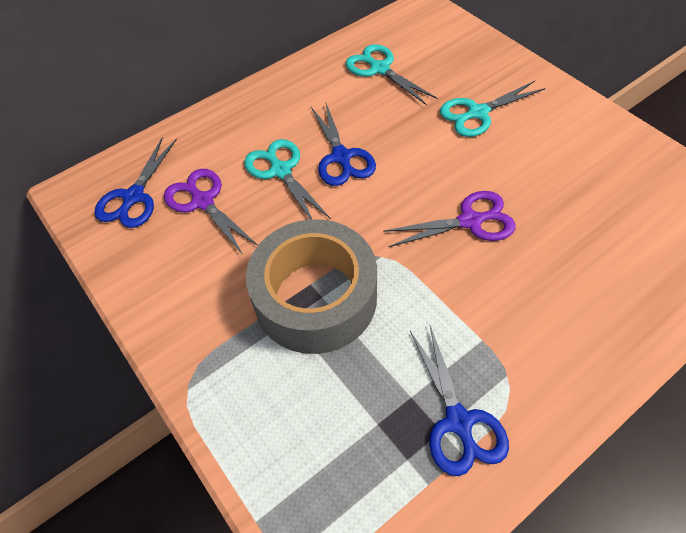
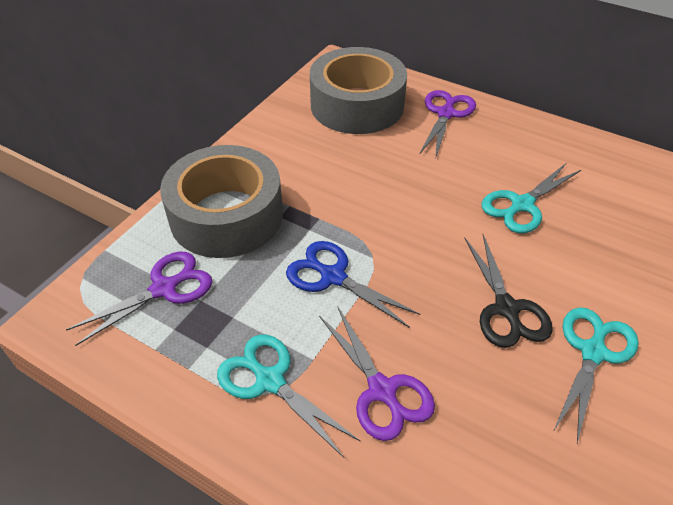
black scissors: 0 -> 1
blue scissors: 3 -> 1
grey tape: 1 -> 2
purple scissors: 2 -> 3

